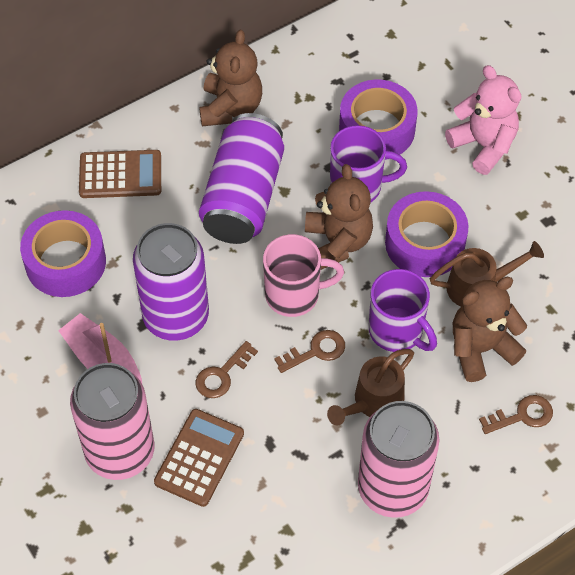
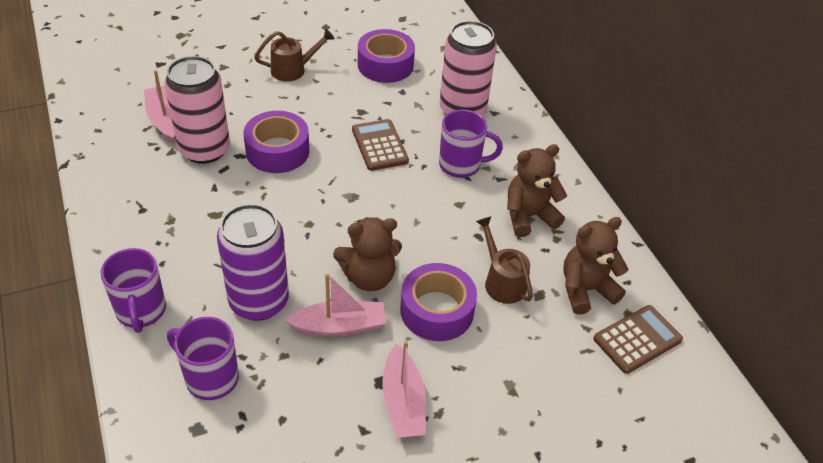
brown key: 3 -> 0
pink boat: 1 -> 3
pink mug: 1 -> 0
pink teddy bear: 1 -> 0
purple can: 2 -> 1
purple mug: 2 -> 3

